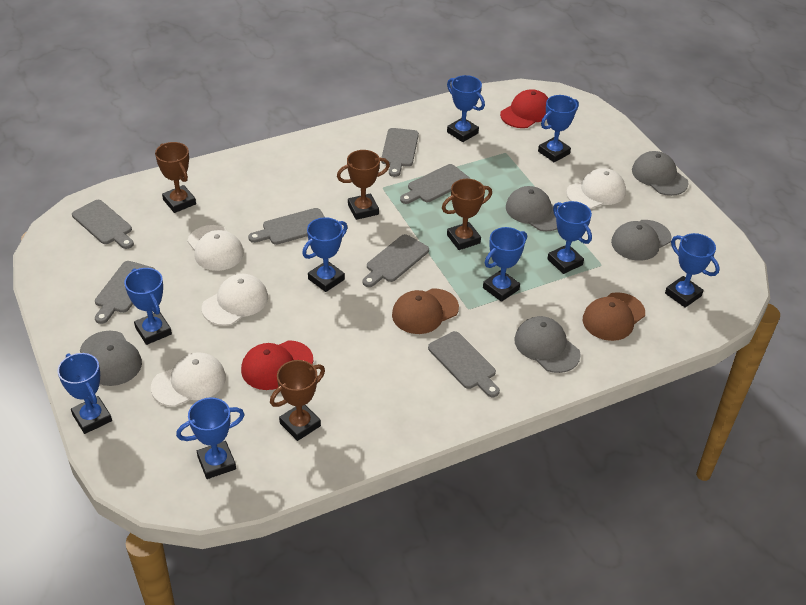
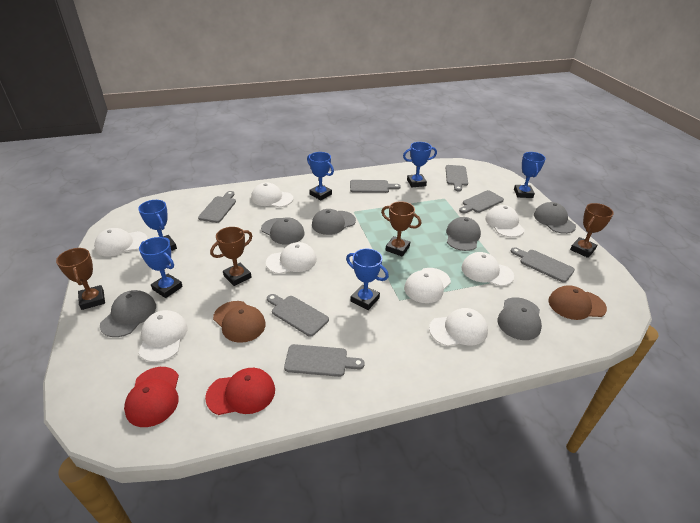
blue trophy: 9 -> 6
grey cap: 5 -> 6
white cap: 4 -> 8

